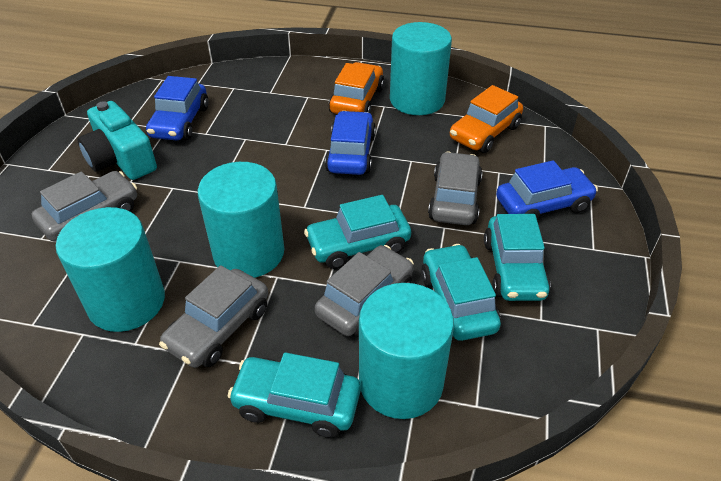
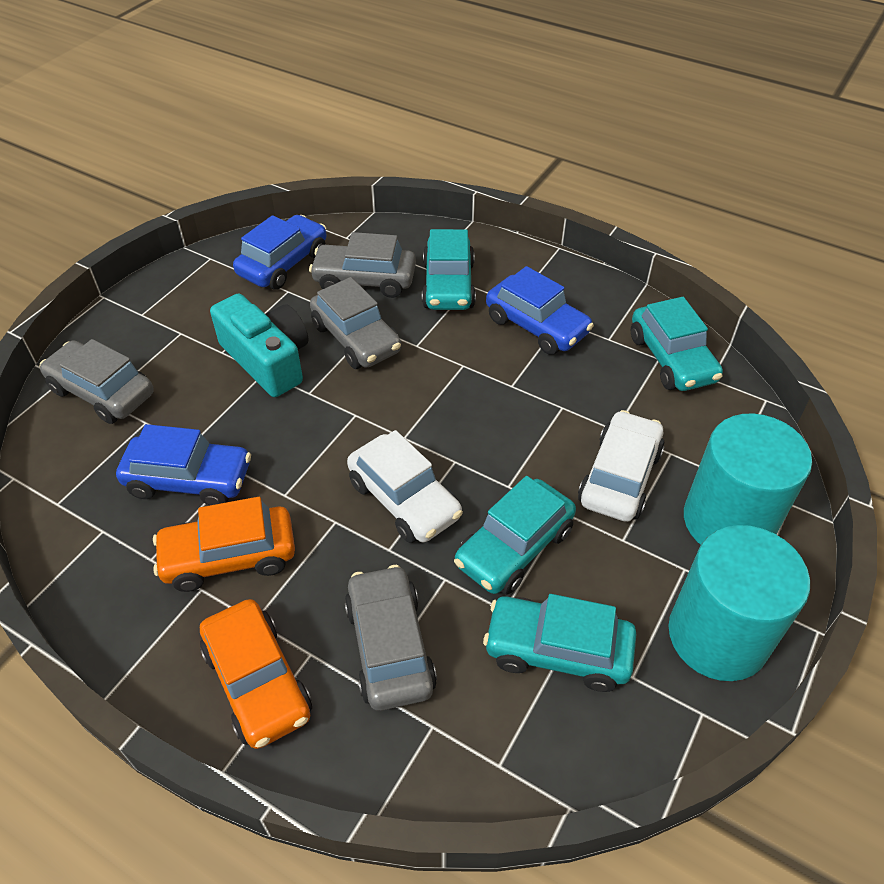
turquoise cylinder: 4 -> 2
white car: 0 -> 2

